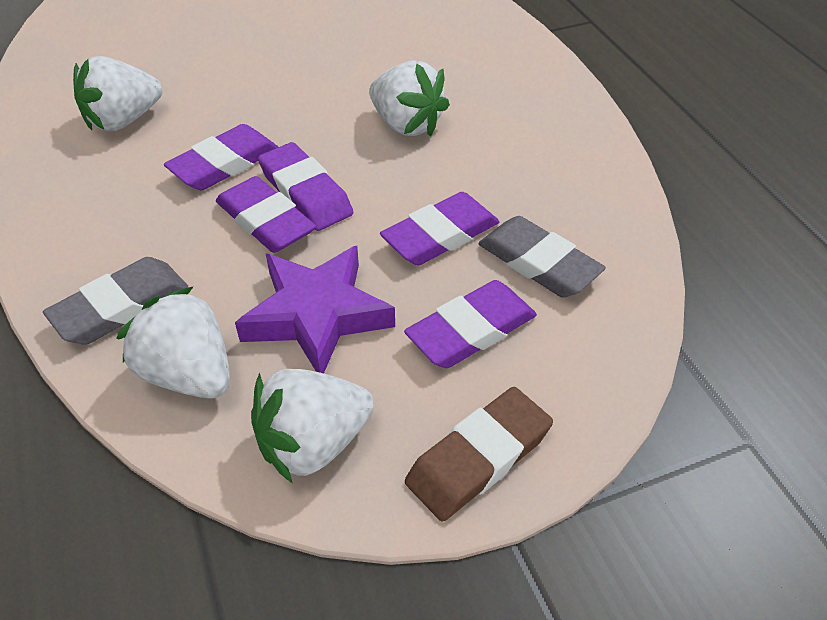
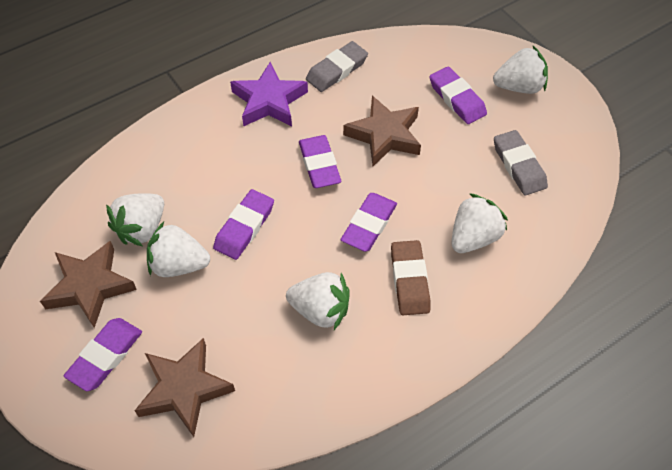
brown star: 0 -> 3
white strawberry: 4 -> 5

